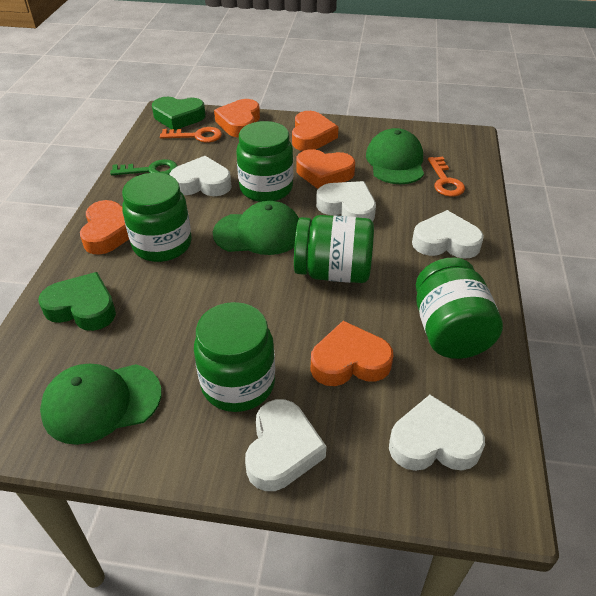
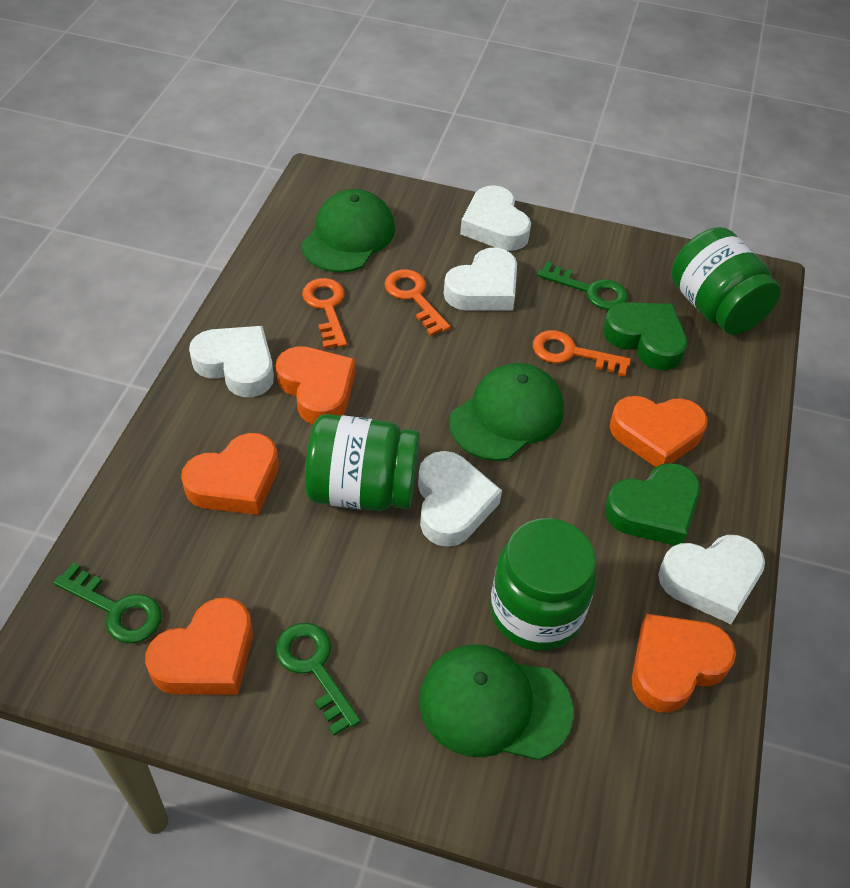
green jar: 5 -> 3
green key: 1 -> 3
orange key: 2 -> 3

